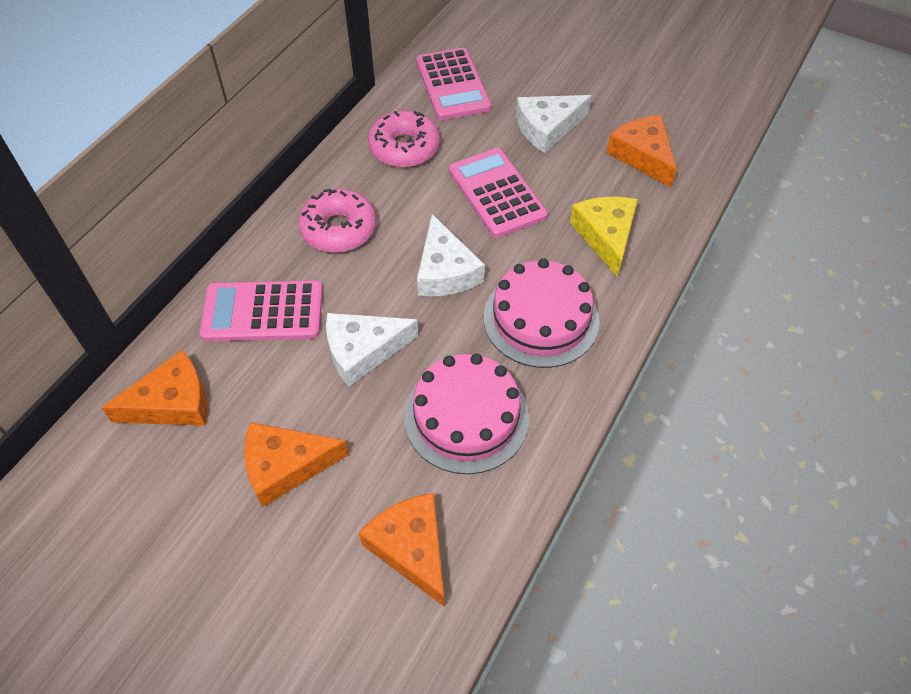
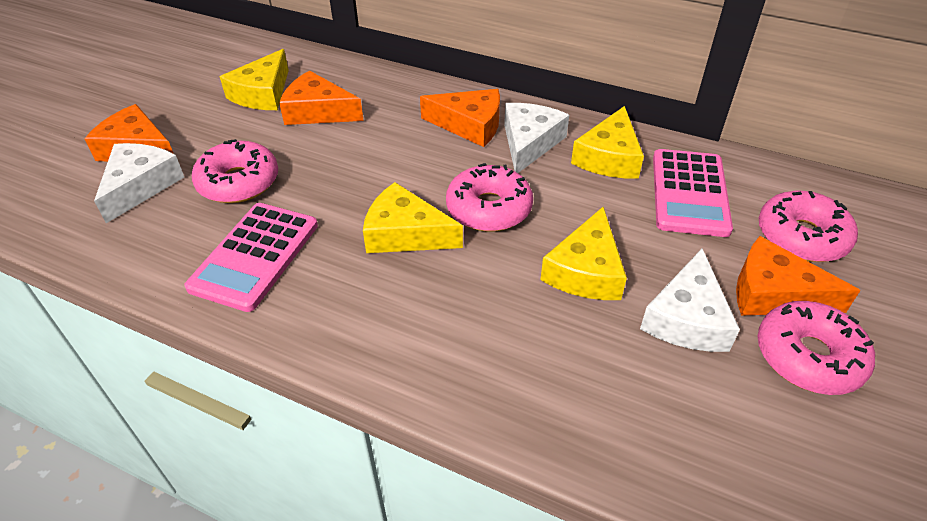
pink cake: 2 -> 0
pink calculator: 3 -> 2
pink donut: 2 -> 4
yellow cheese: 1 -> 4

